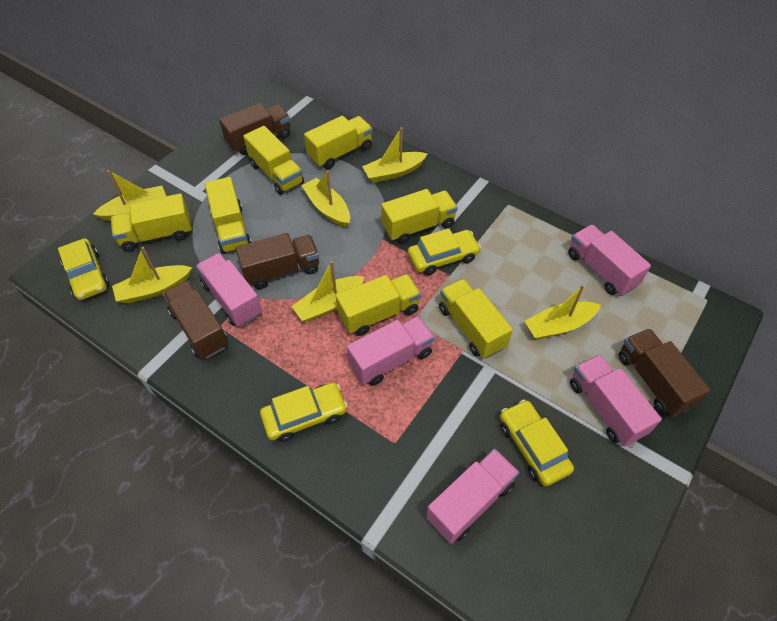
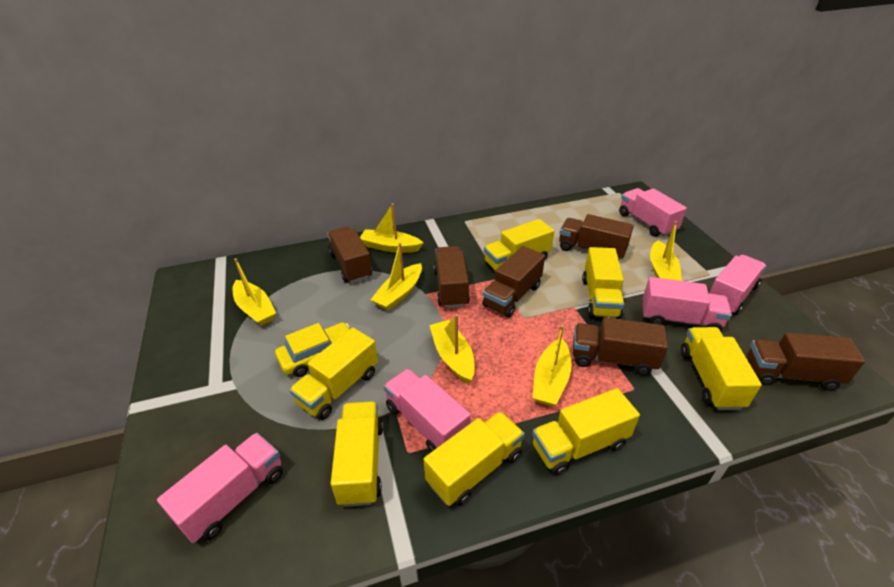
brown truck: 4 -> 6
yellow car: 4 -> 1

